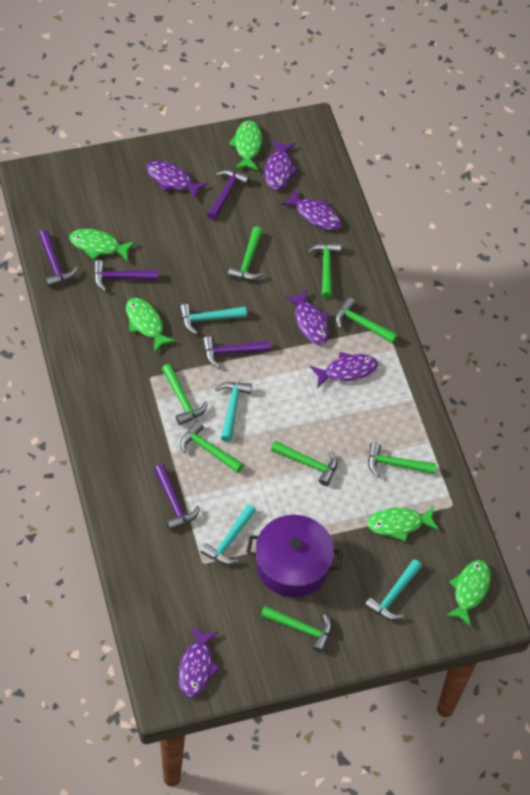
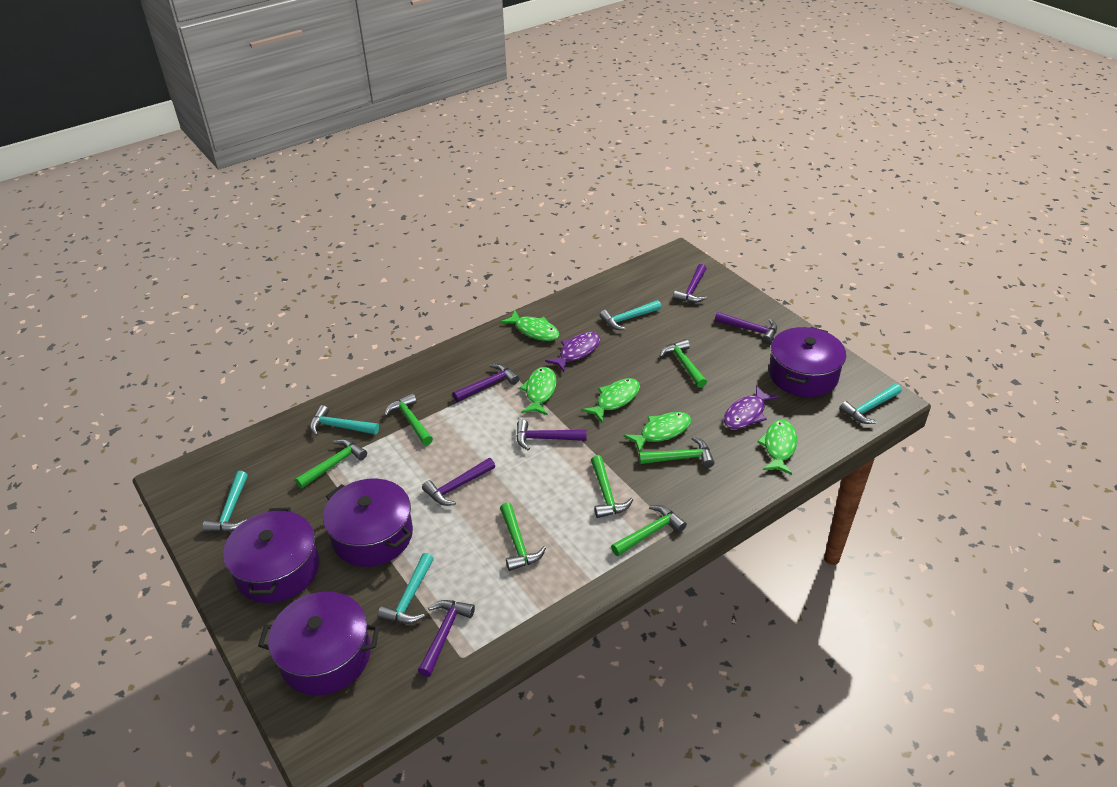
green hammer: 8 -> 7
purple fish: 6 -> 2
purple hammer: 5 -> 6
purple pot: 1 -> 4
turquoise hammer: 4 -> 5

